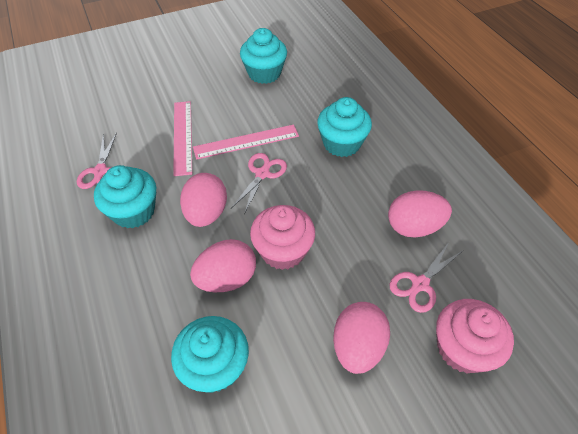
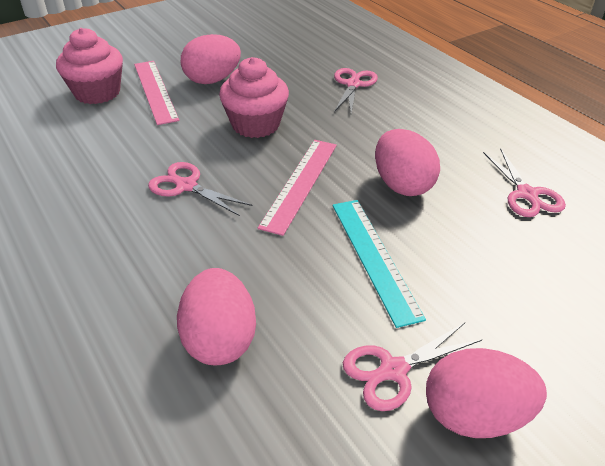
pink scissors: 3 -> 4
turquoise cupcake: 4 -> 0
turquoise ruler: 0 -> 1

